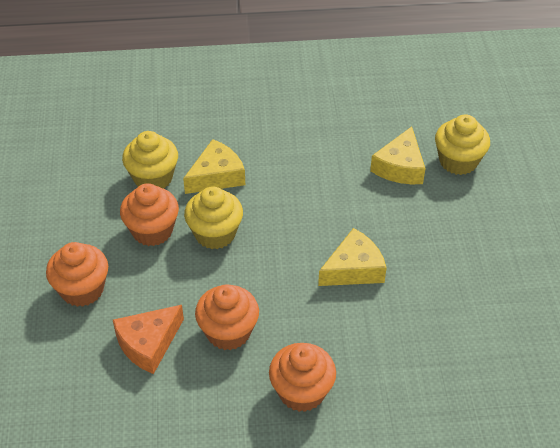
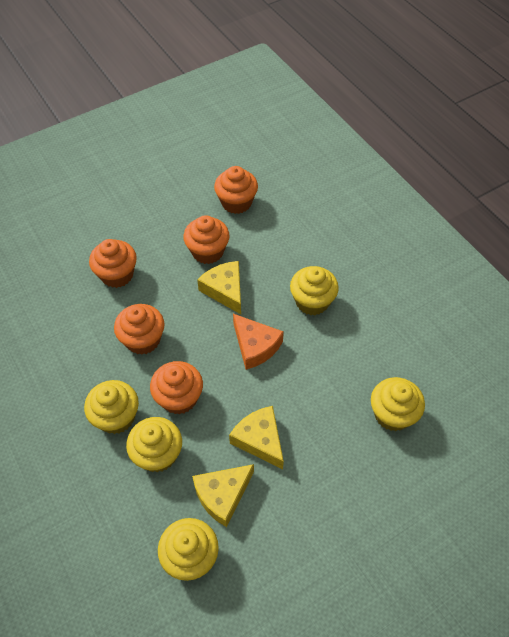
orange cupcake: 4 -> 5
yellow cupcake: 3 -> 5

